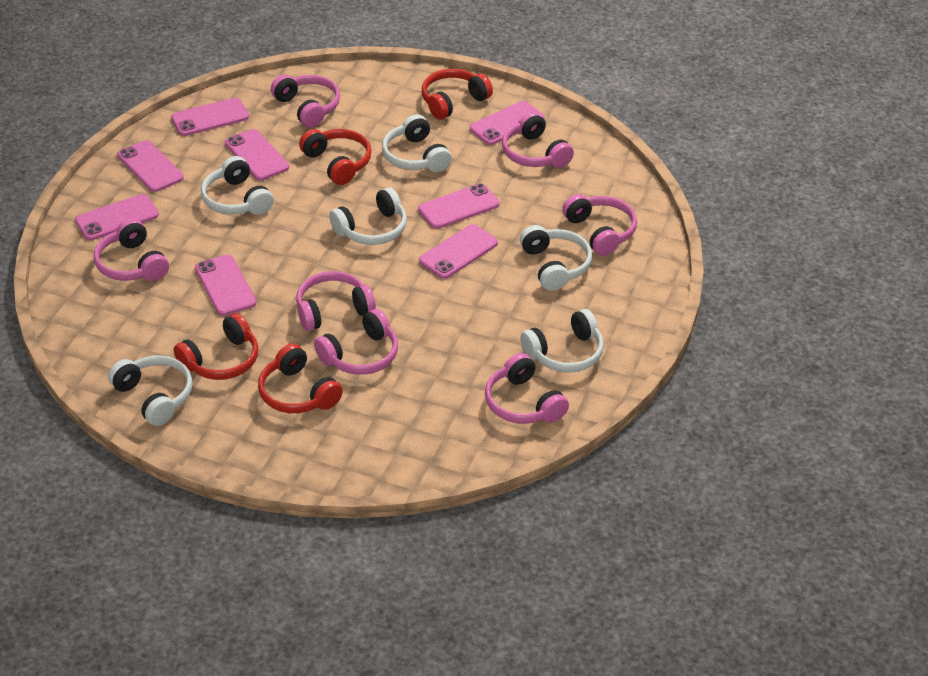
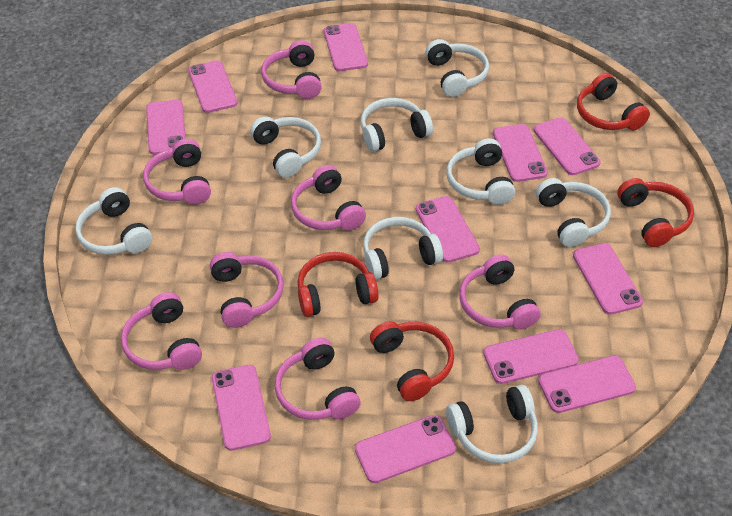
pink phone: 8 -> 11
white headphones: 6 -> 8

